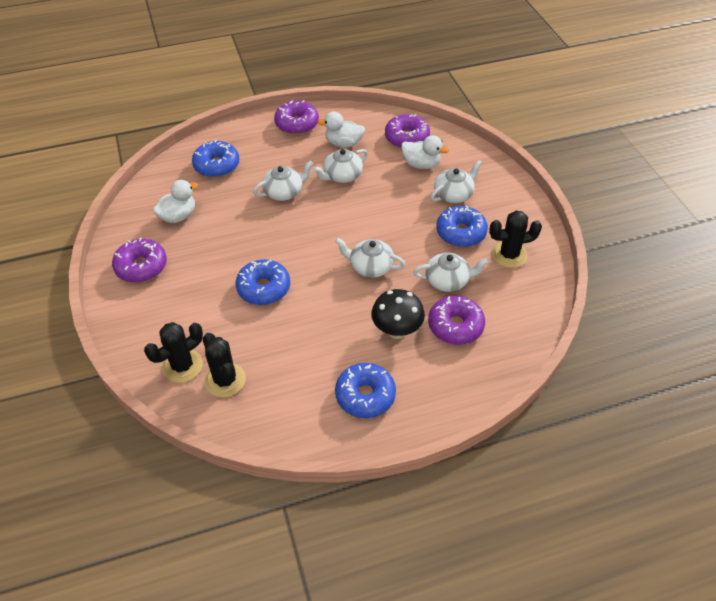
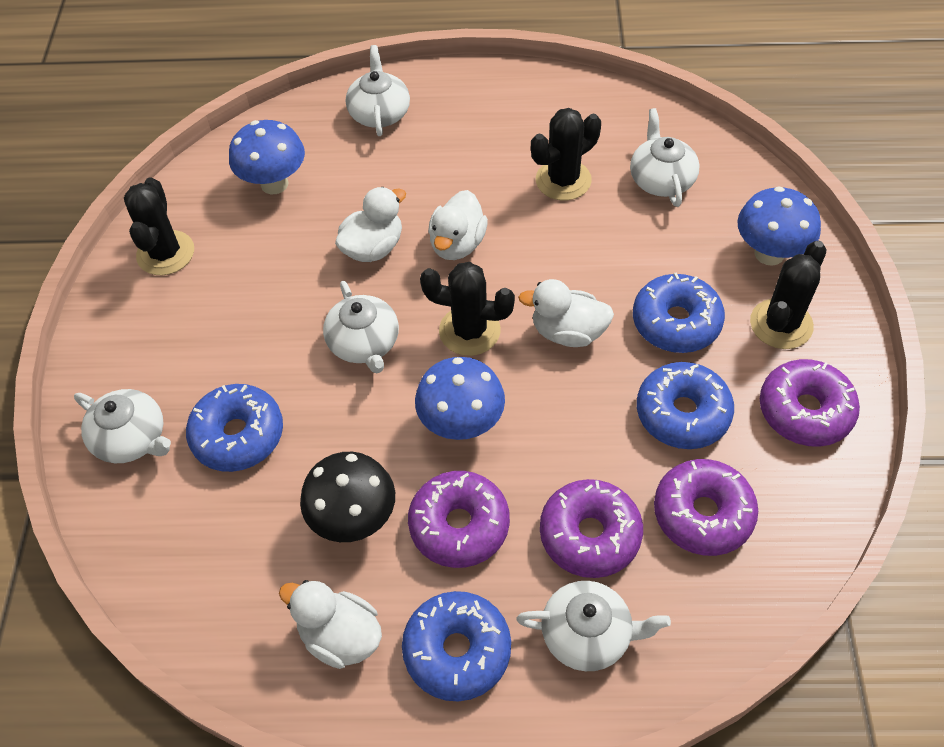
black cactus: 3 -> 4
blue mushroom: 0 -> 3
white duck: 3 -> 4

